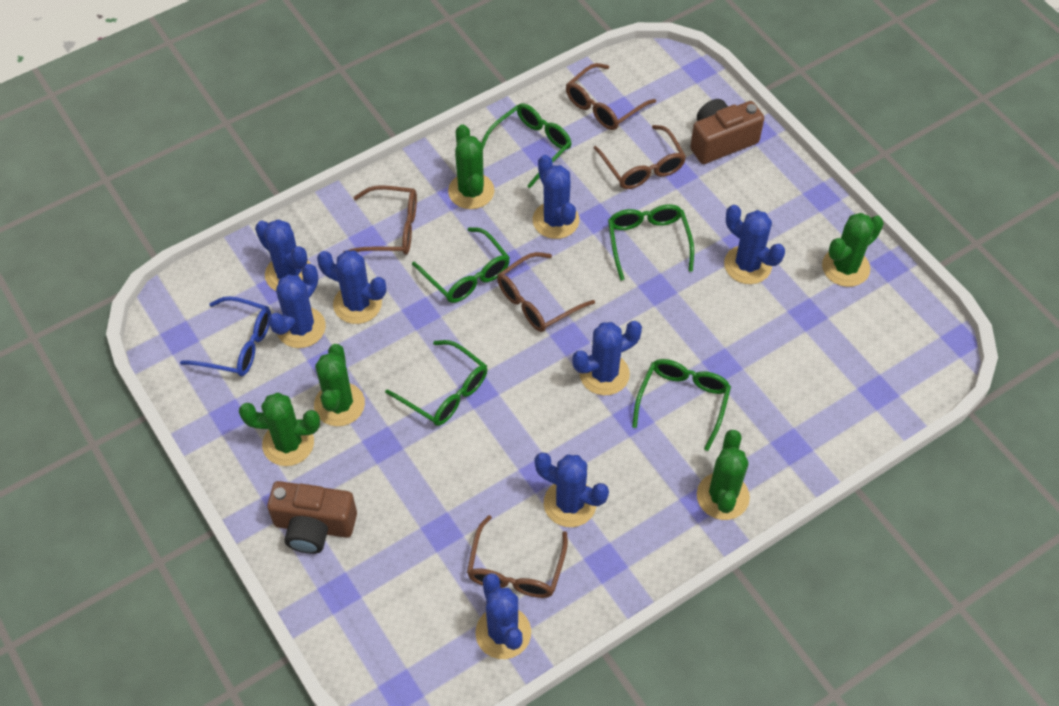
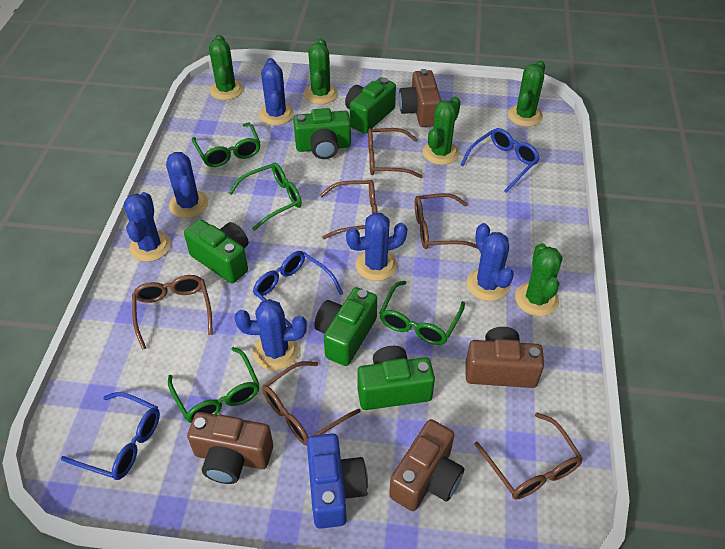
blue cactus: 8 -> 6
blue camera: 0 -> 1
blue glasses: 1 -> 3
brown camera: 2 -> 4
brown glasses: 5 -> 6
green camera: 0 -> 5
green glasses: 5 -> 4

